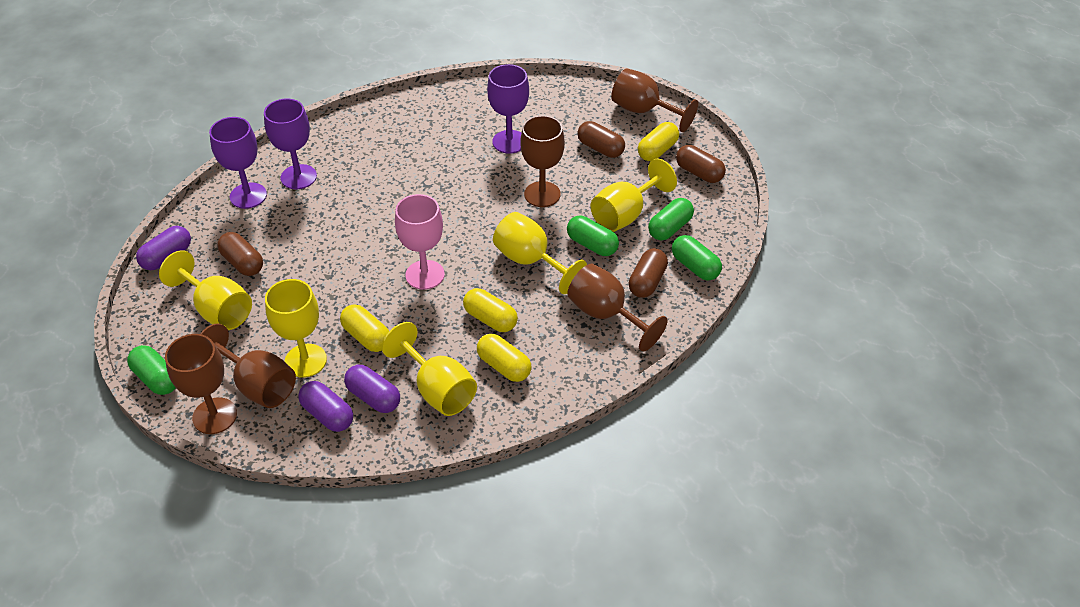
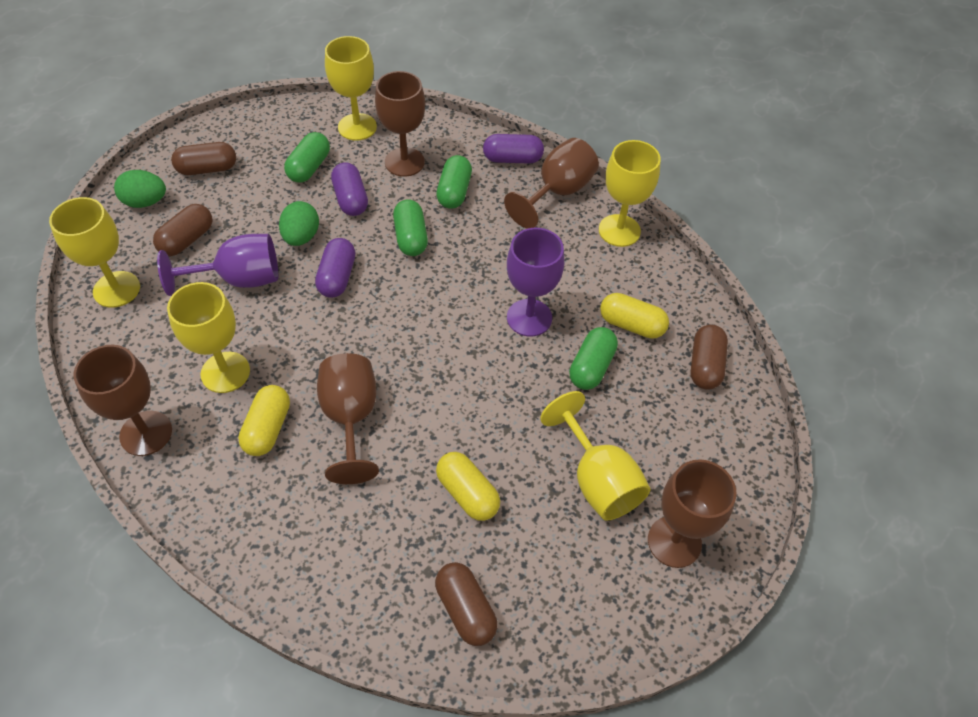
green egg: 0 -> 2
pink goblet: 1 -> 0
purple goblet: 3 -> 2
yellow capsule: 4 -> 3

